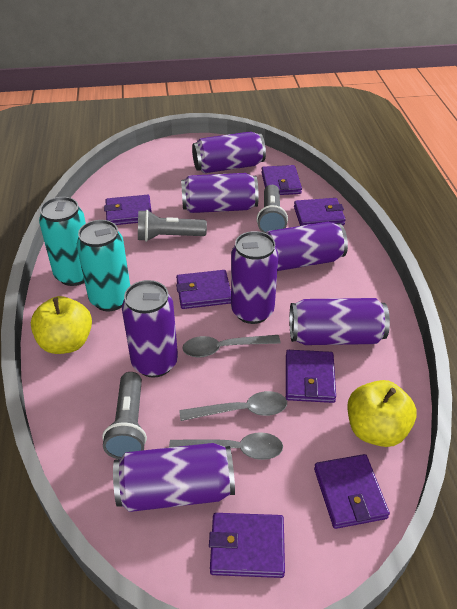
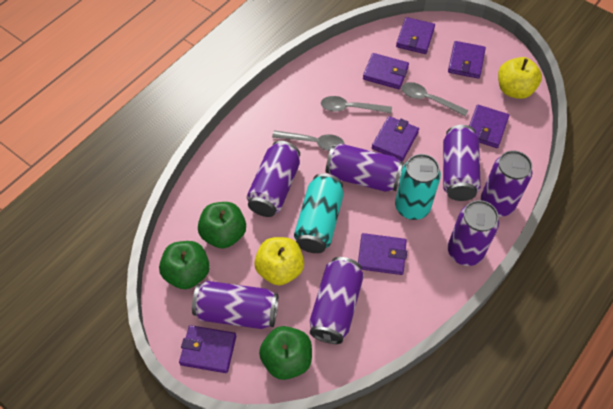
green apple: 0 -> 3
grey flashlight: 3 -> 0

